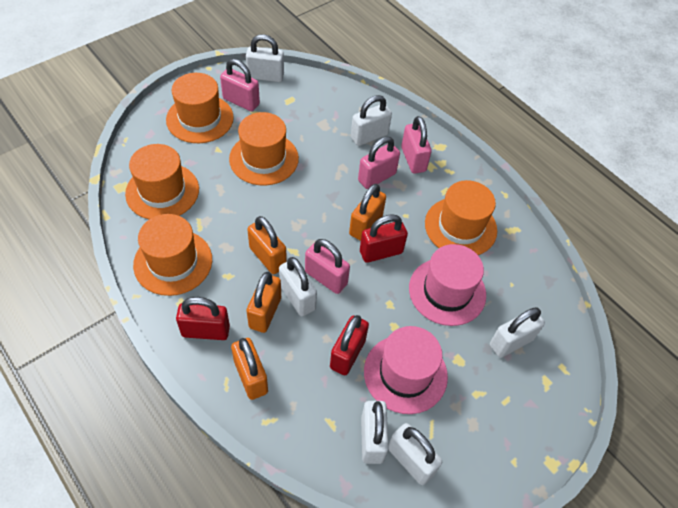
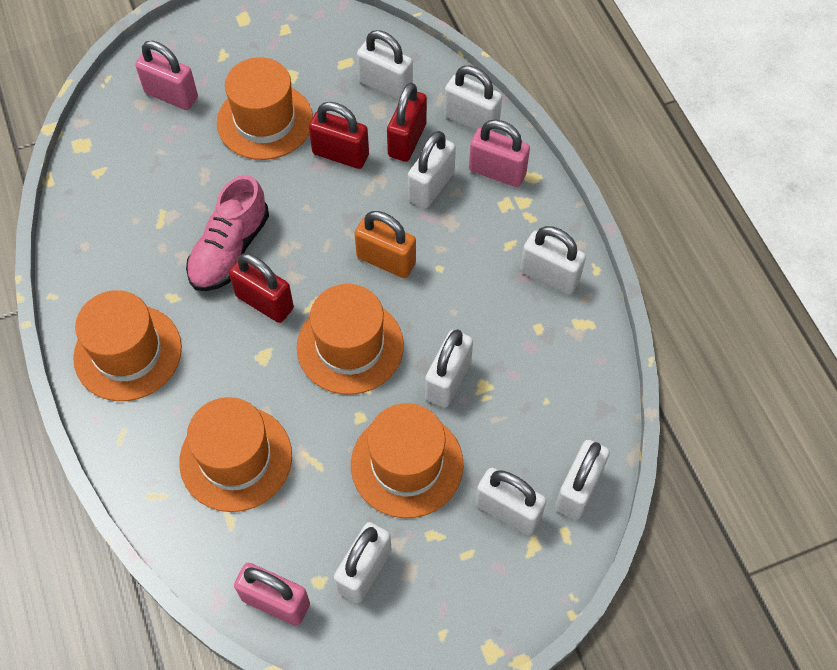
orange padlock: 4 -> 1
pink hat: 2 -> 0
pink padlock: 4 -> 3
pink shoe: 0 -> 1
white padlock: 6 -> 8

